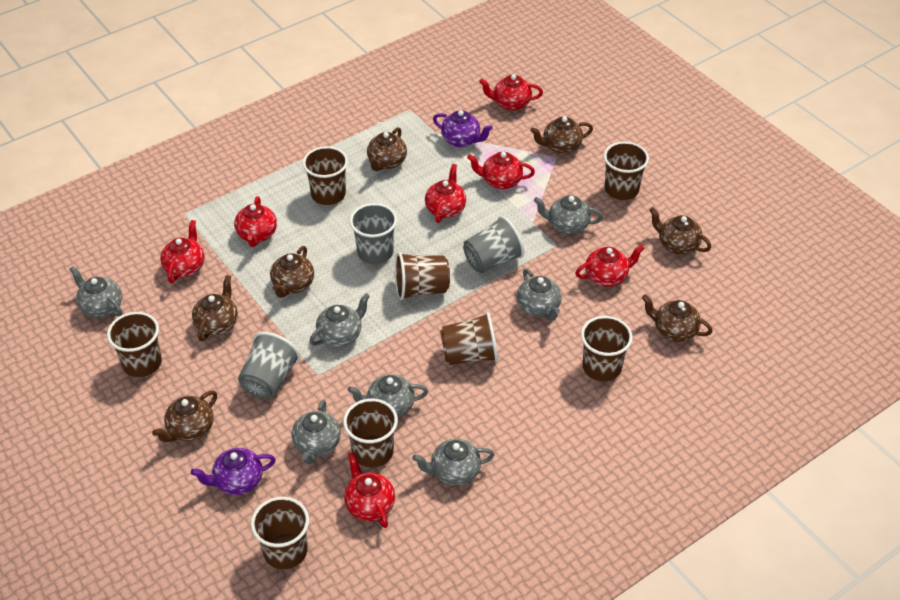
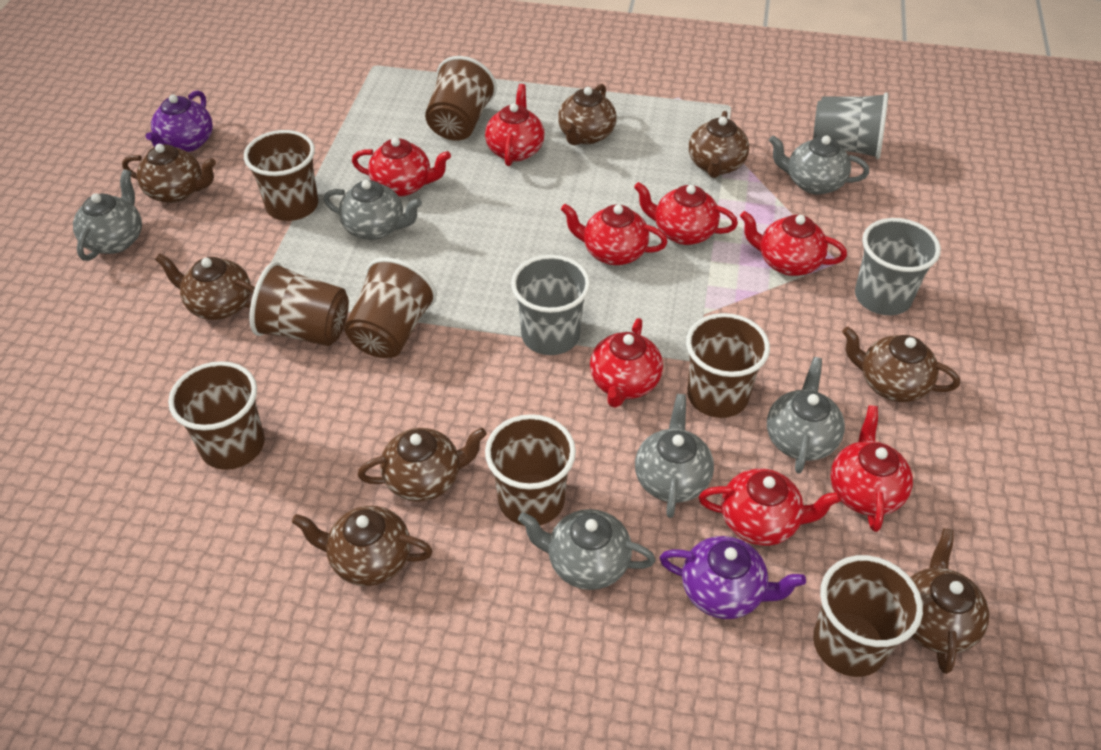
brown teapot: 7 -> 8
grey teapot: 7 -> 6
red teapot: 7 -> 8

